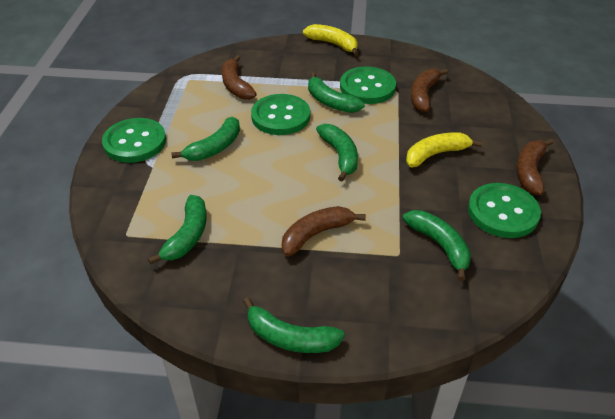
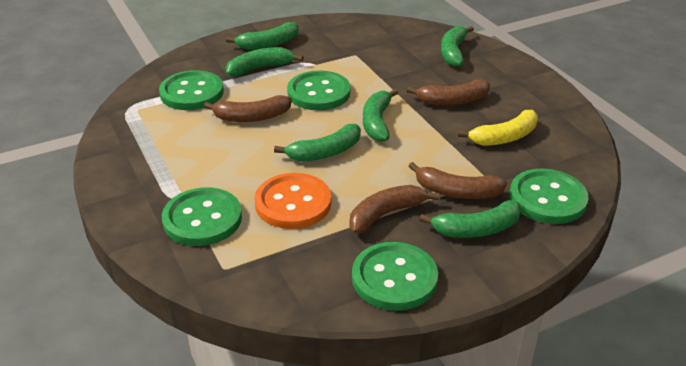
green button: 4 -> 5
orange button: 0 -> 1
yellow banana: 2 -> 1

